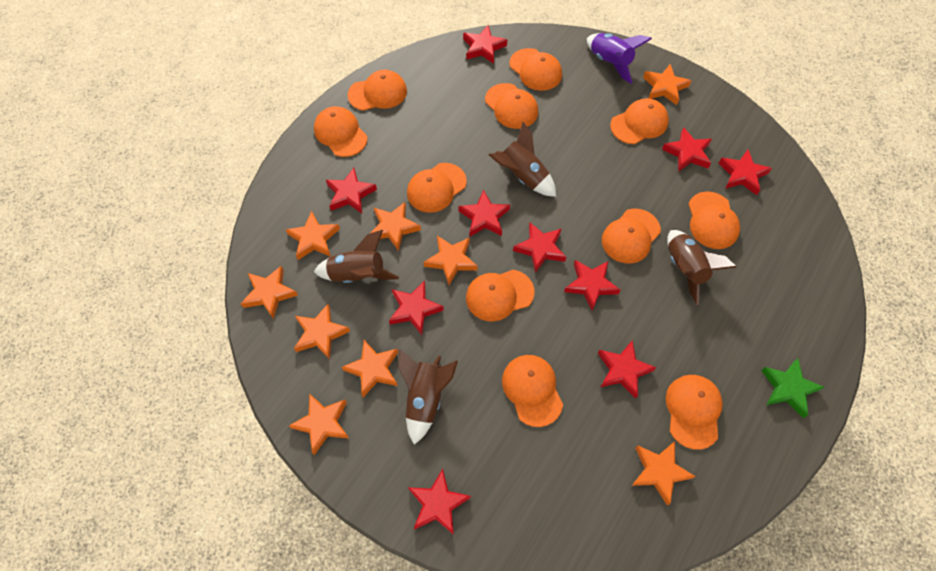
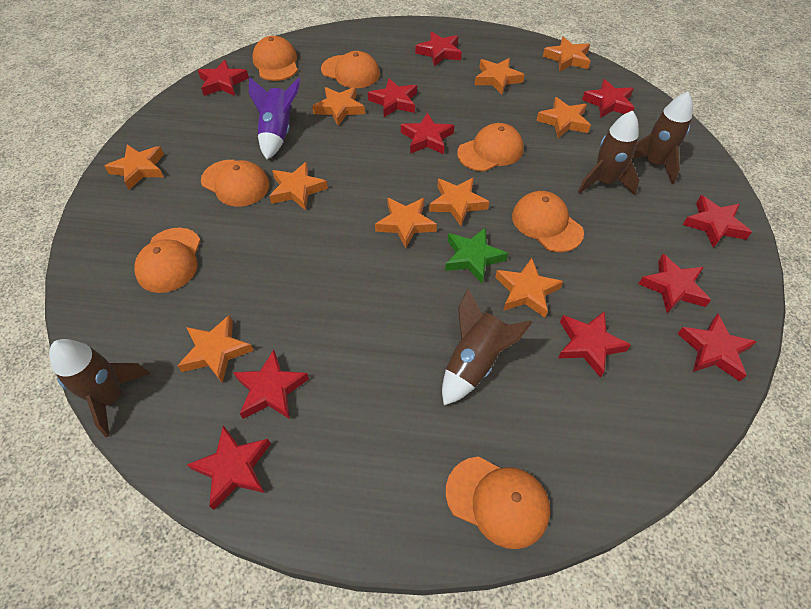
orange cap: 11 -> 7
orange star: 9 -> 10
red star: 10 -> 11

